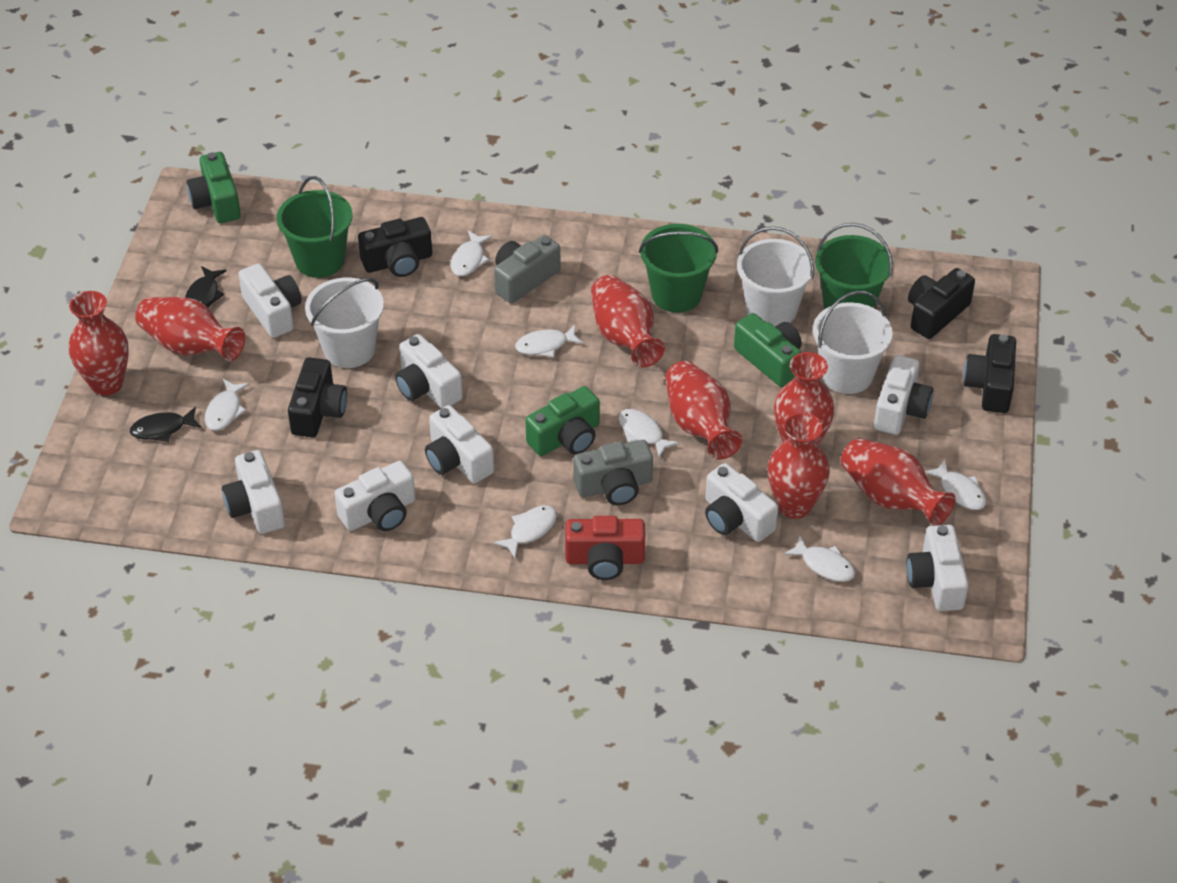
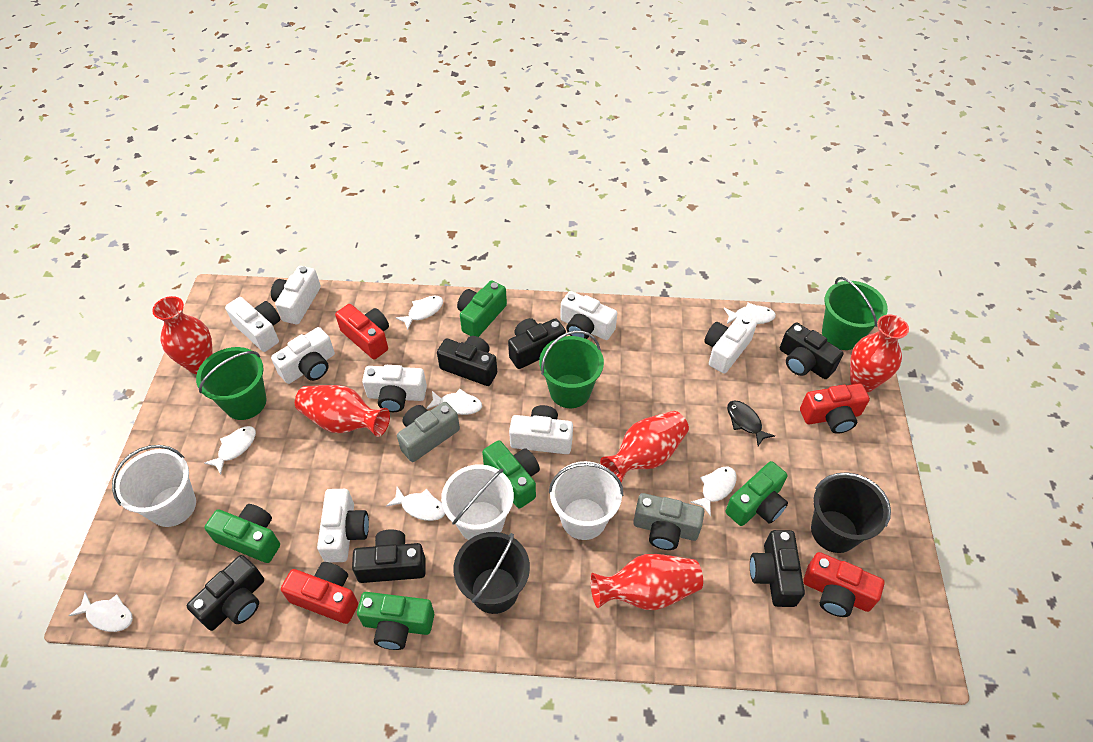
black bucket: 0 -> 2
black camera: 4 -> 6
black fish: 2 -> 1
green camera: 3 -> 5
red camera: 1 -> 4
red vase: 7 -> 5

